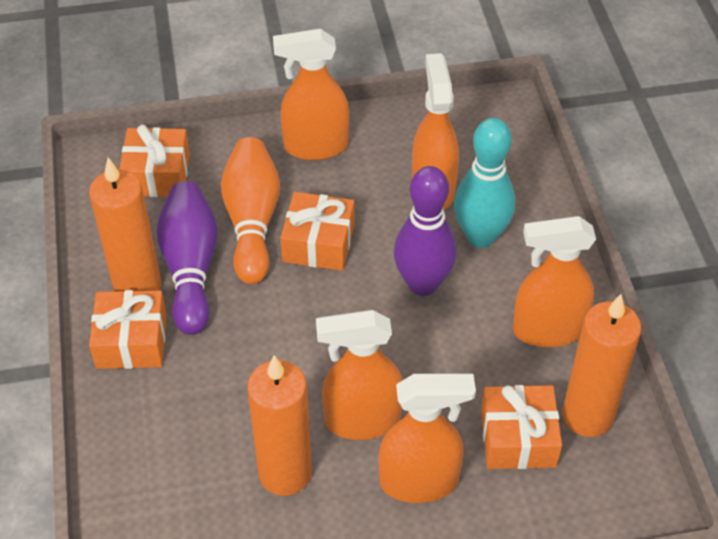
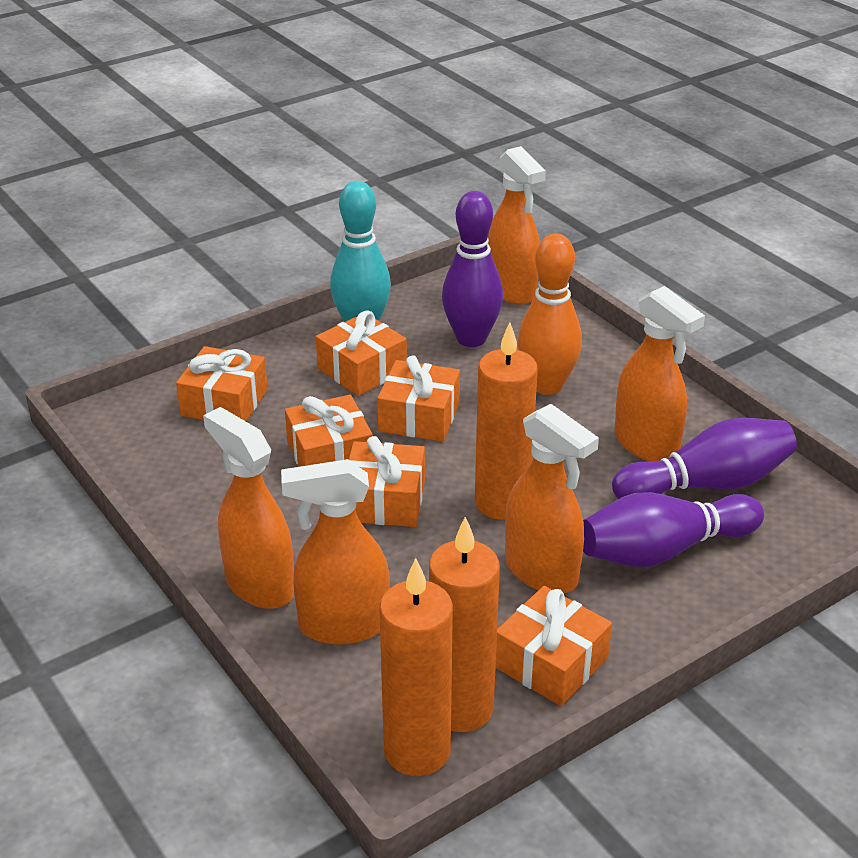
orange gift: 4 -> 6
purple bowling pin: 2 -> 3

